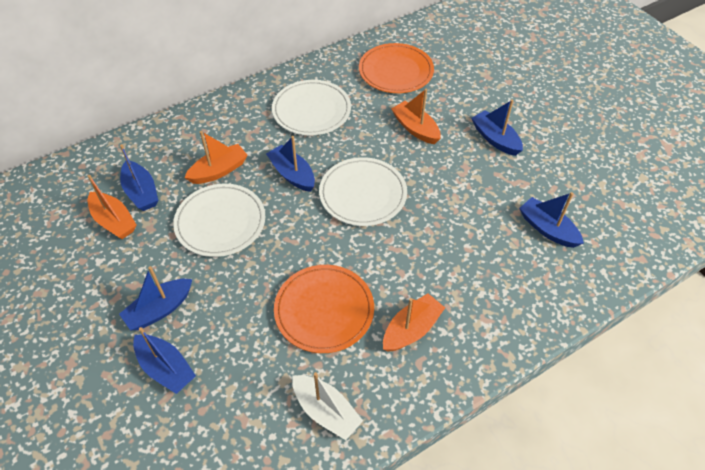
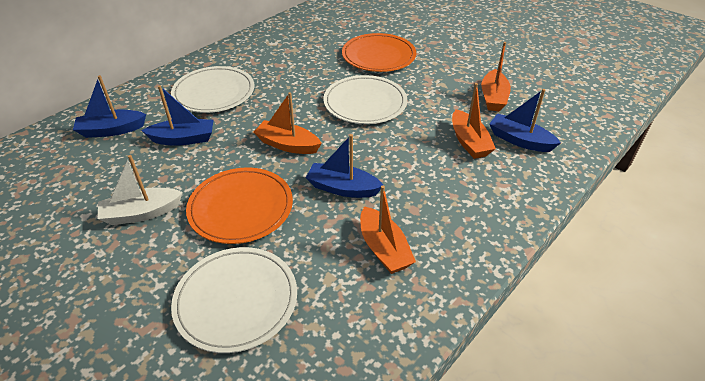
blue boat: 6 -> 4

